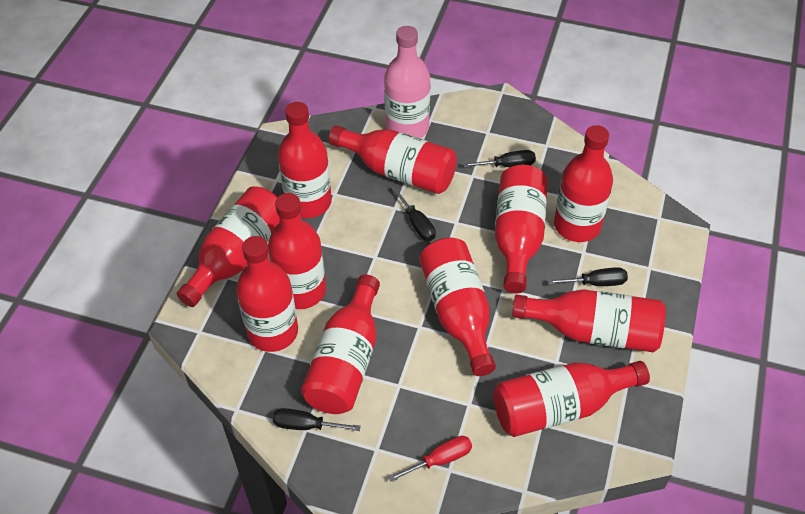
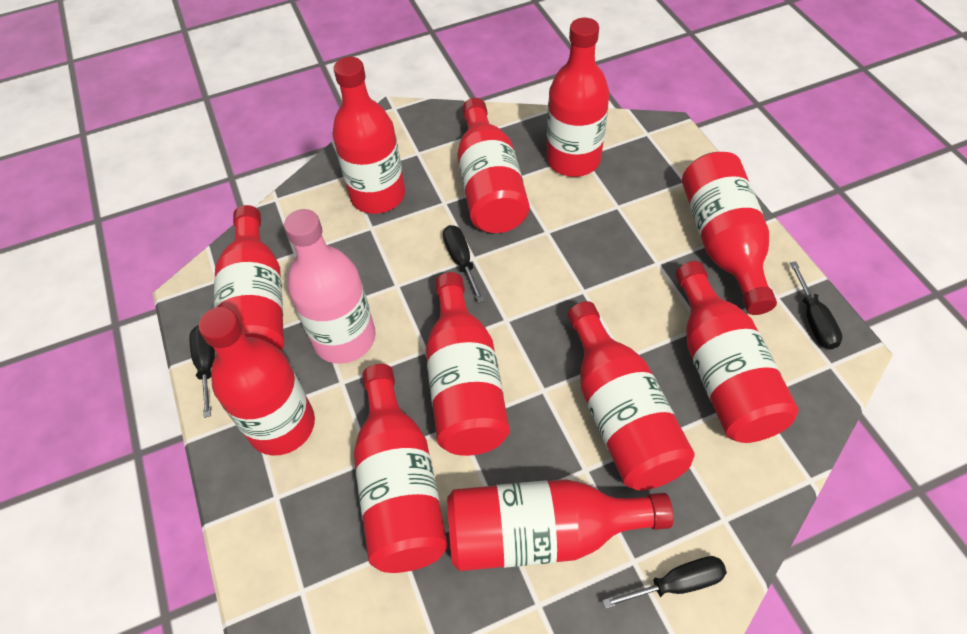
red screwdriver: 1 -> 0

